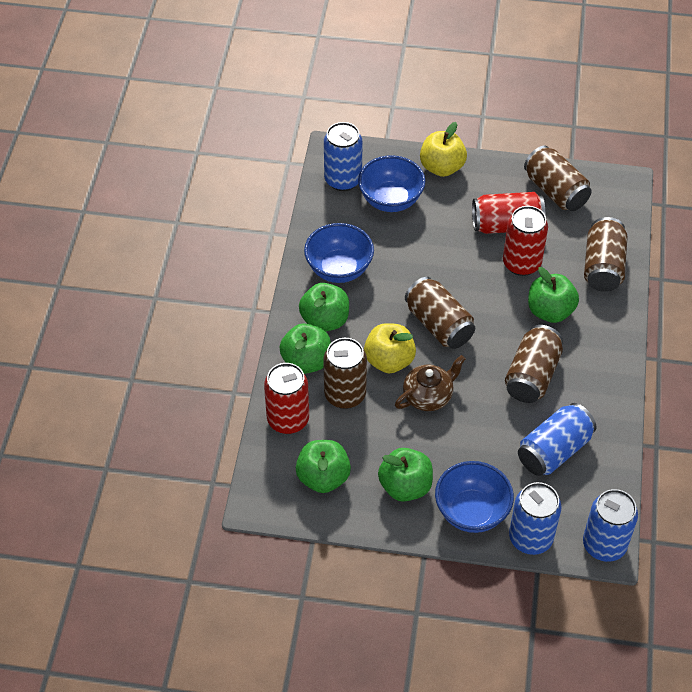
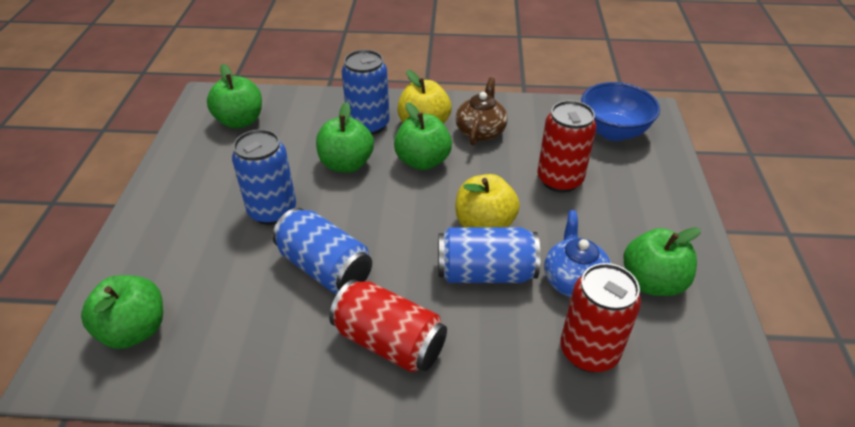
blue bowl: 3 -> 1
blue teapot: 0 -> 1
brown can: 5 -> 0

